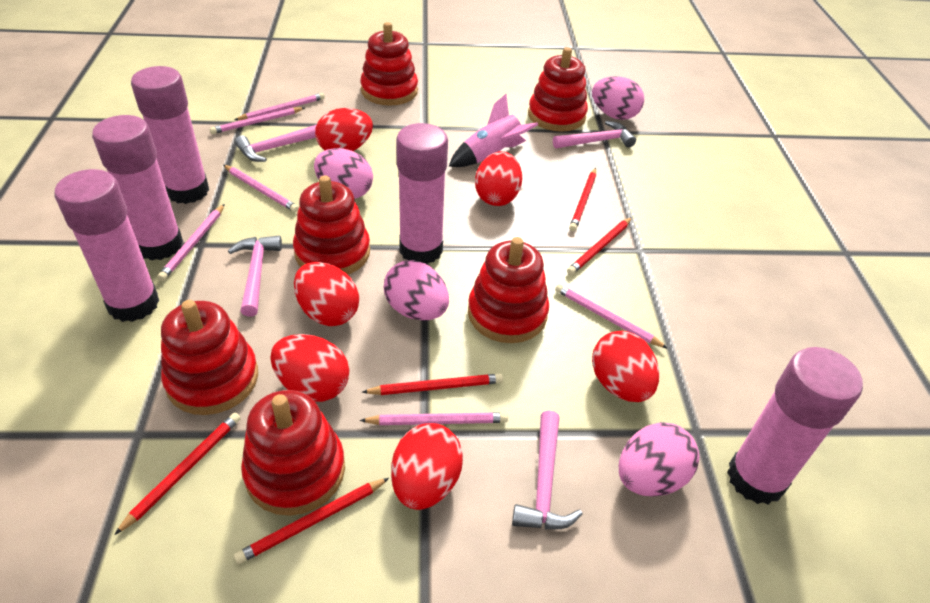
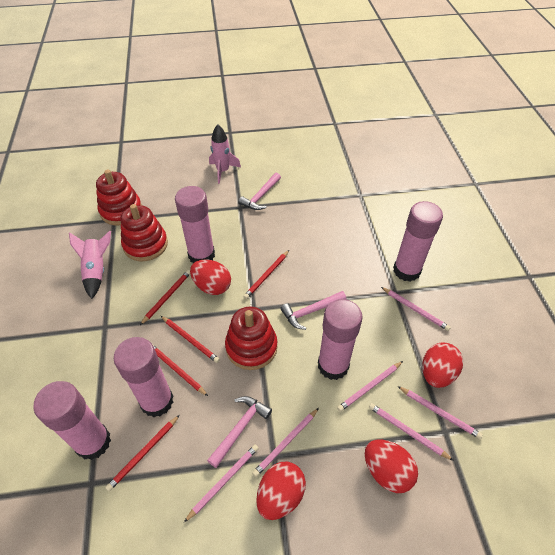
pink egg: 4 -> 0
pink hammer: 4 -> 3
pink rocket: 1 -> 2
red egg: 6 -> 4
red stacking toy: 6 -> 3

